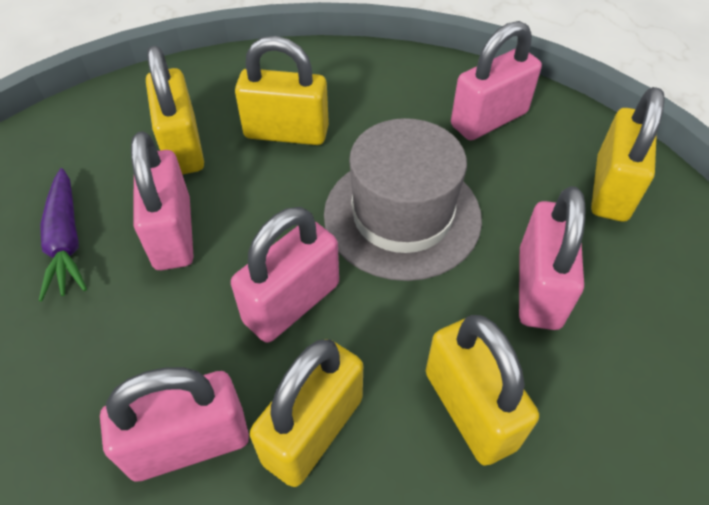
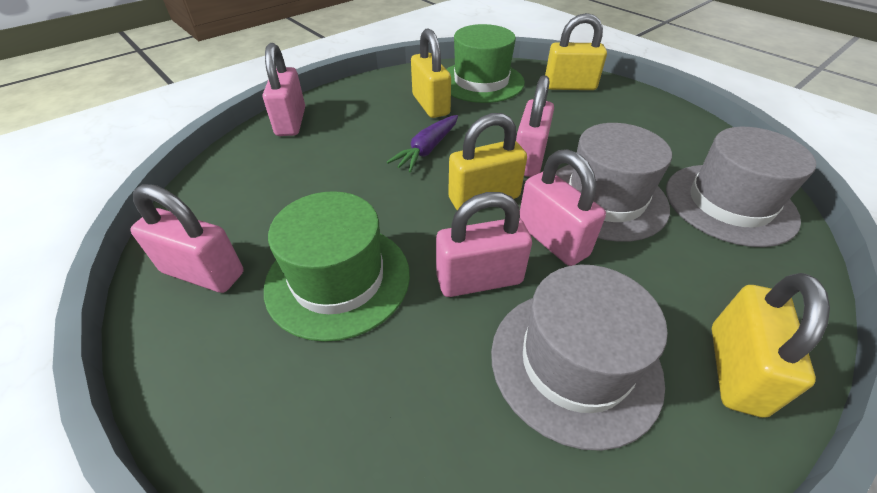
green hat: 0 -> 2
grey hat: 1 -> 3
yellow padlock: 5 -> 4

